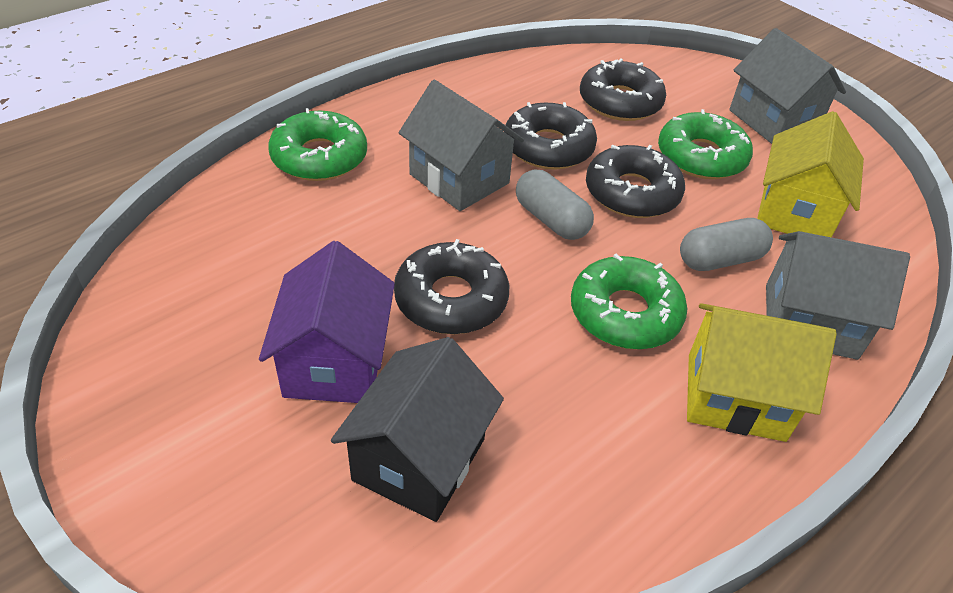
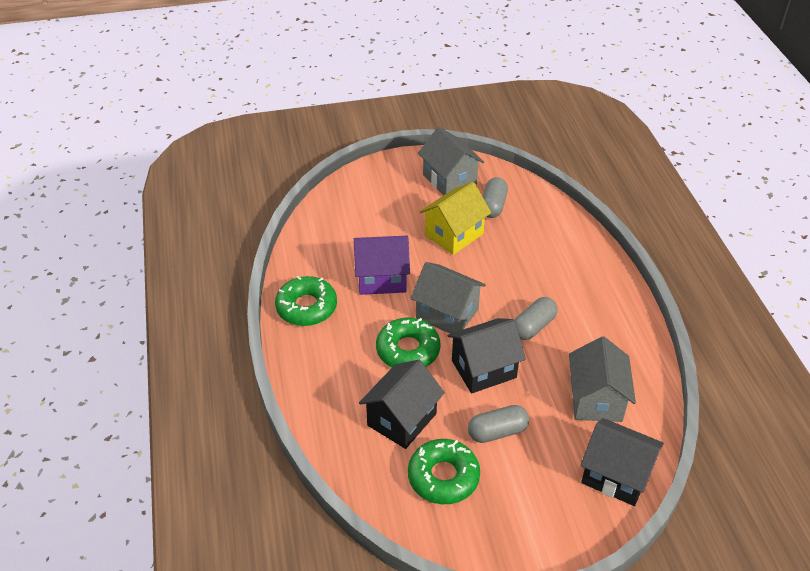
black donut: 4 -> 0
black house: 1 -> 3
grey capsule: 2 -> 3
yellow house: 2 -> 1

